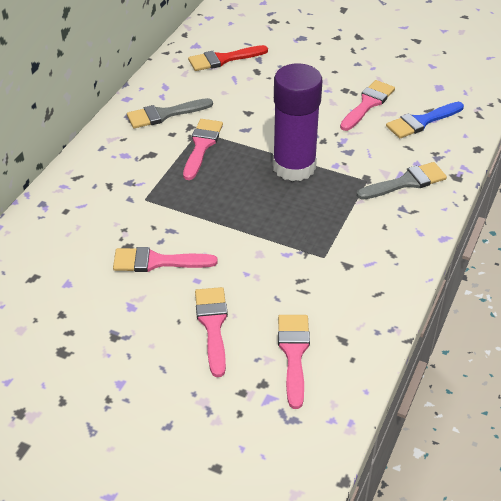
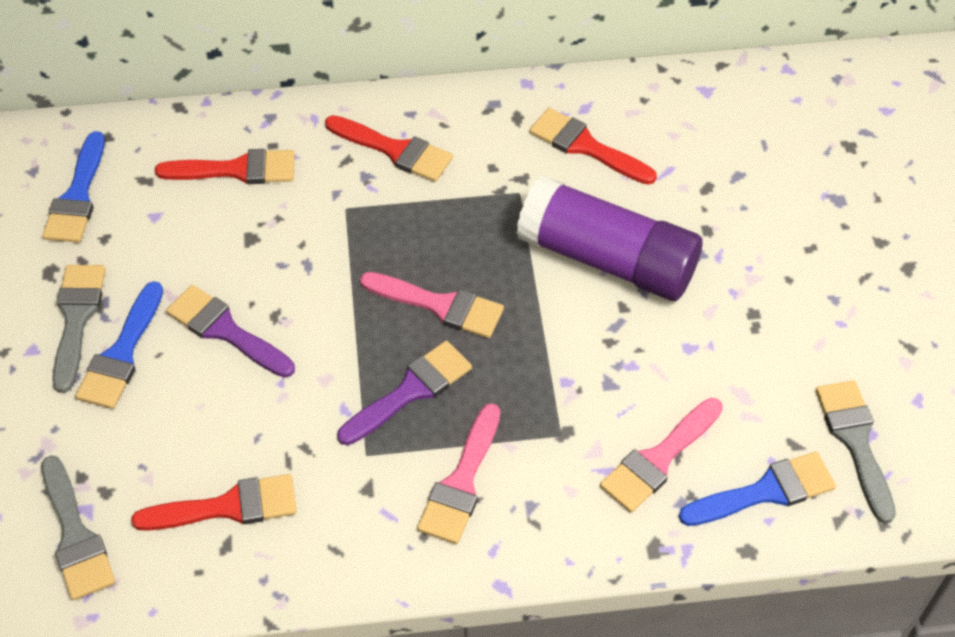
blue brush: 1 -> 3
grey brush: 2 -> 3
pink brush: 5 -> 3
purple brush: 0 -> 2
red brush: 1 -> 4

